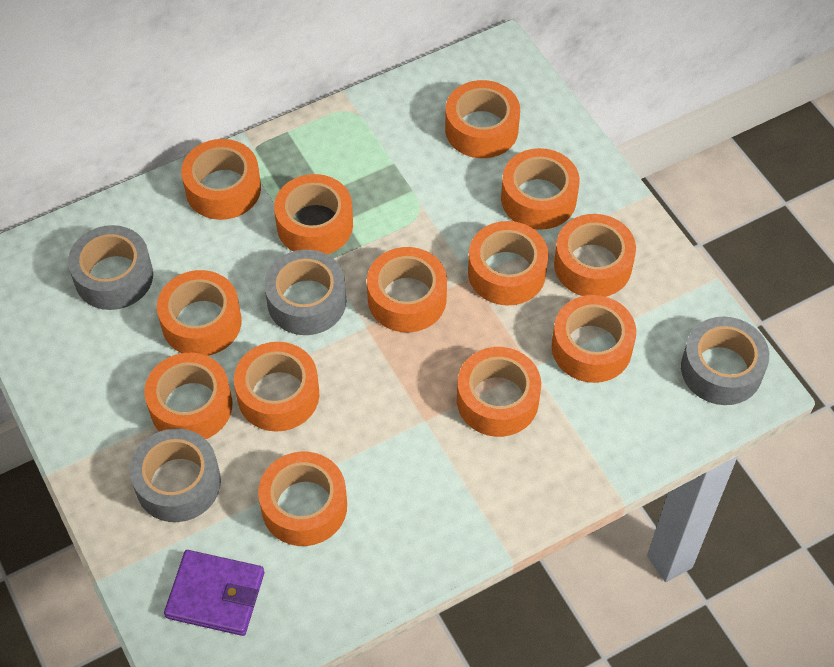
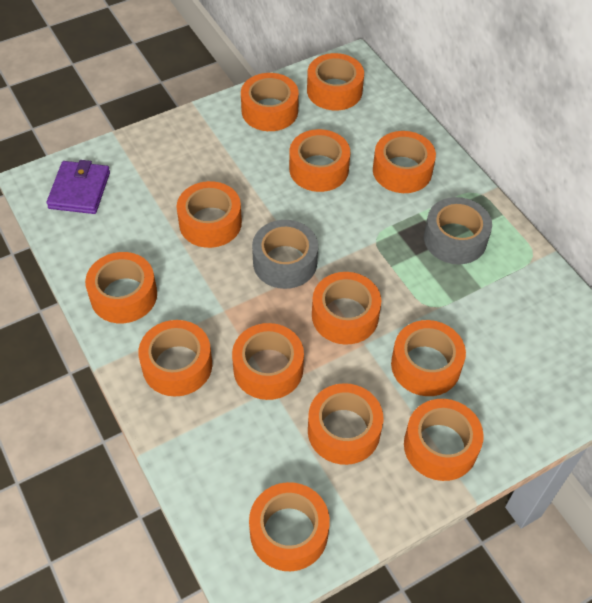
grey tape: 4 -> 2

